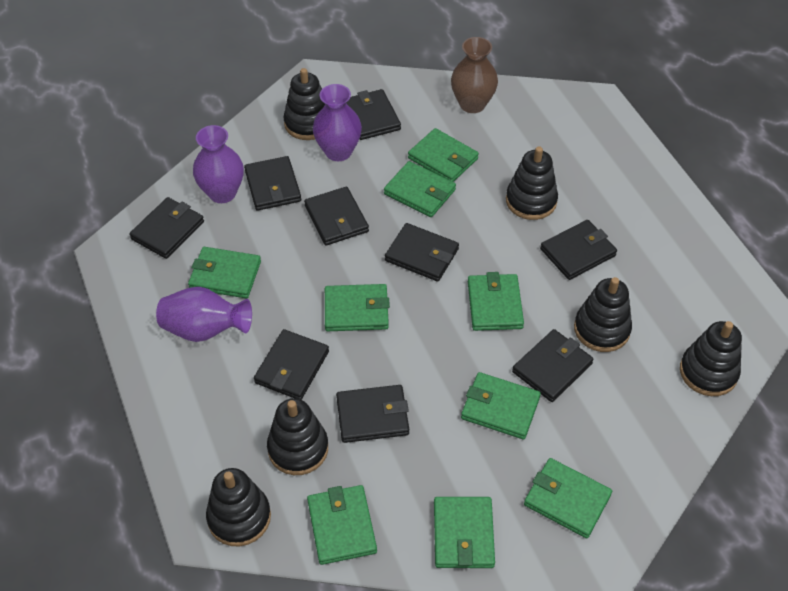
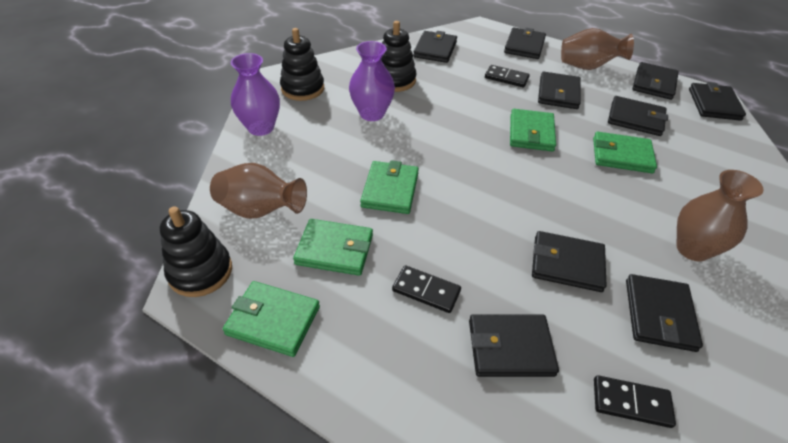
black domino: 0 -> 3
black stacking toy: 6 -> 3
brown vase: 1 -> 3
green wallet: 9 -> 5
purple vase: 3 -> 2

